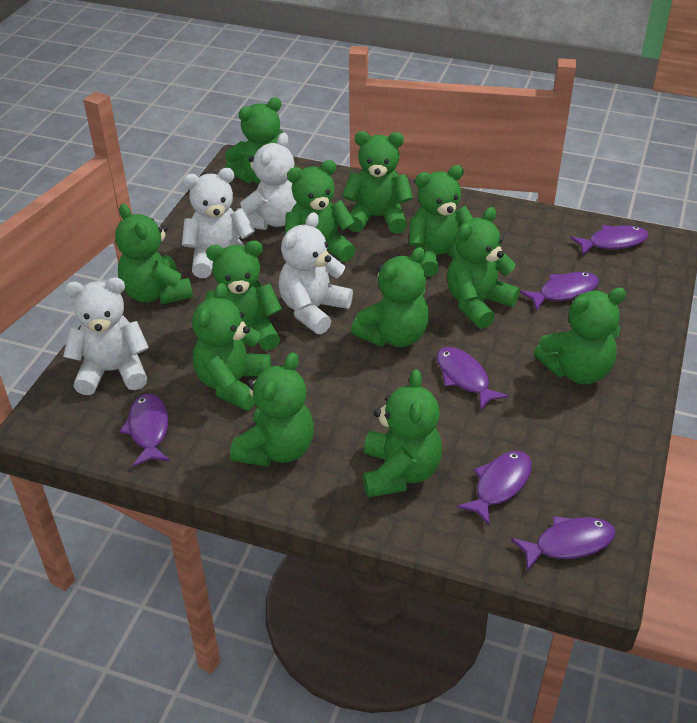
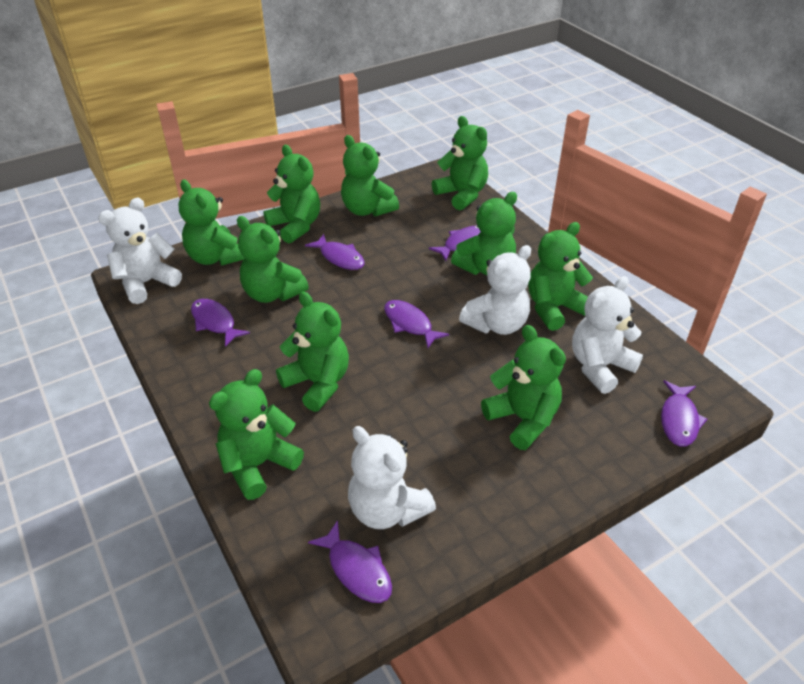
green teddy bear: 12 -> 10

